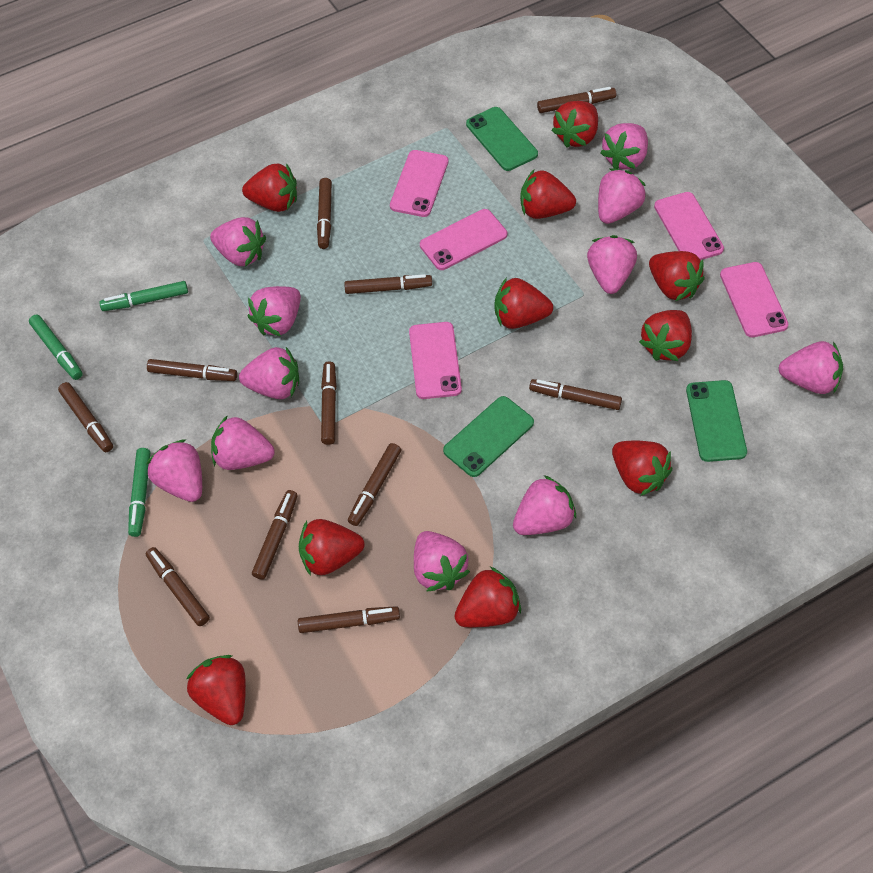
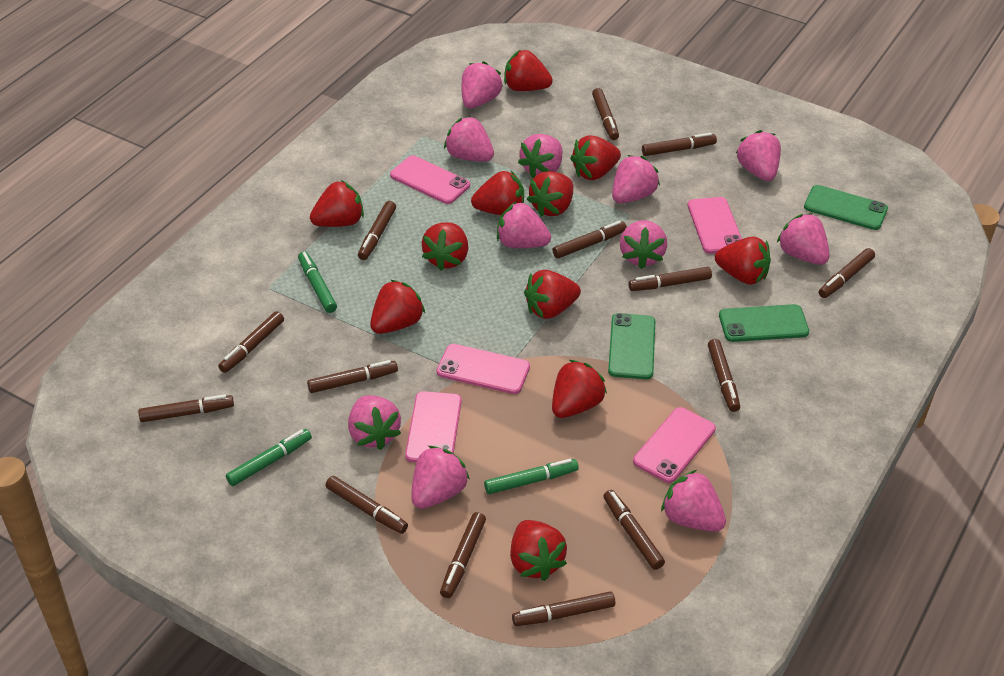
brown marker: 11 -> 14
red strawberry: 10 -> 11

